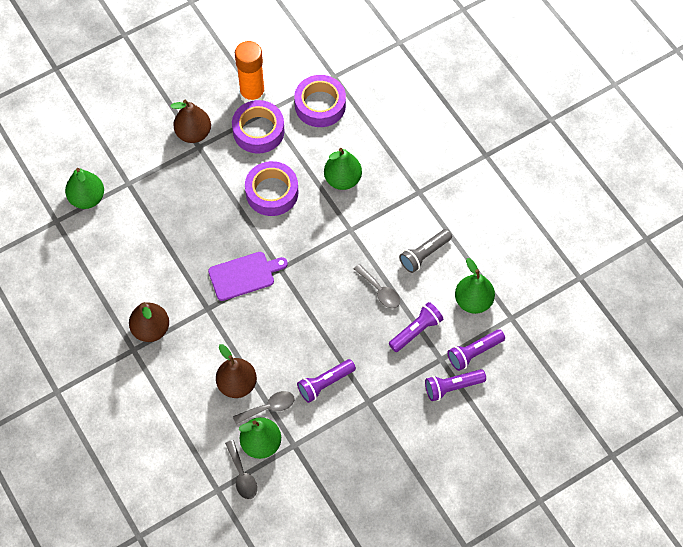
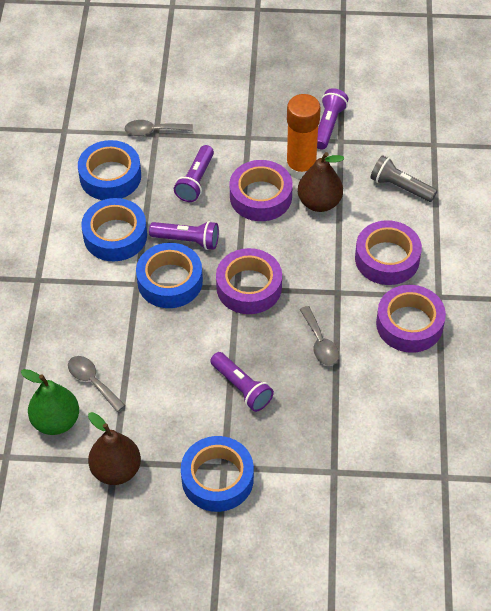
blue tape: 0 -> 4
brown pear: 3 -> 2
green pear: 4 -> 1
purple cutting board: 1 -> 0
purple tape: 3 -> 4

